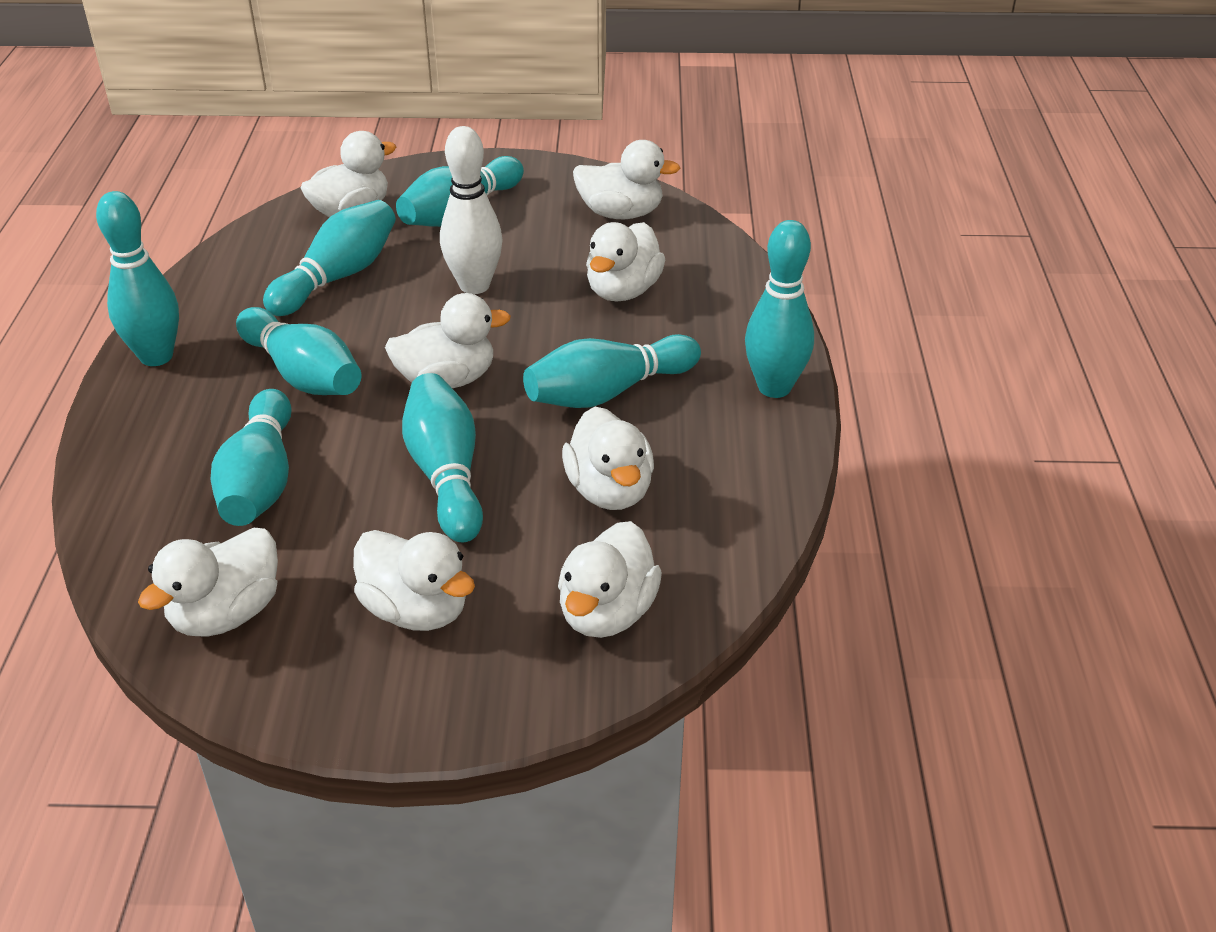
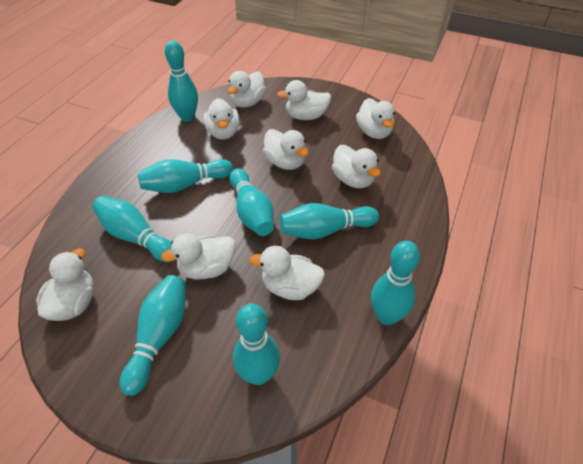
white bowling pin: 1 -> 0
white duck: 8 -> 9

